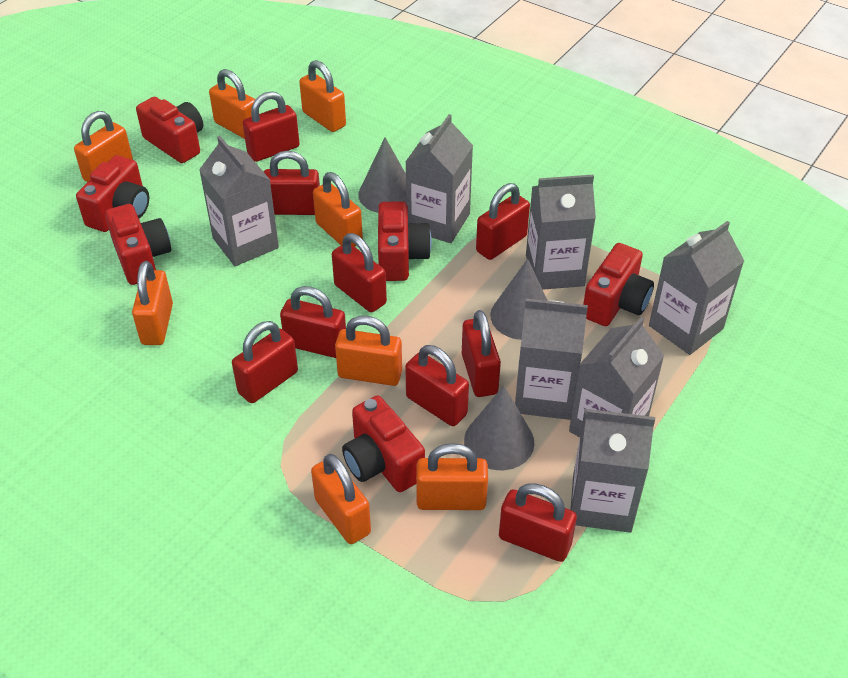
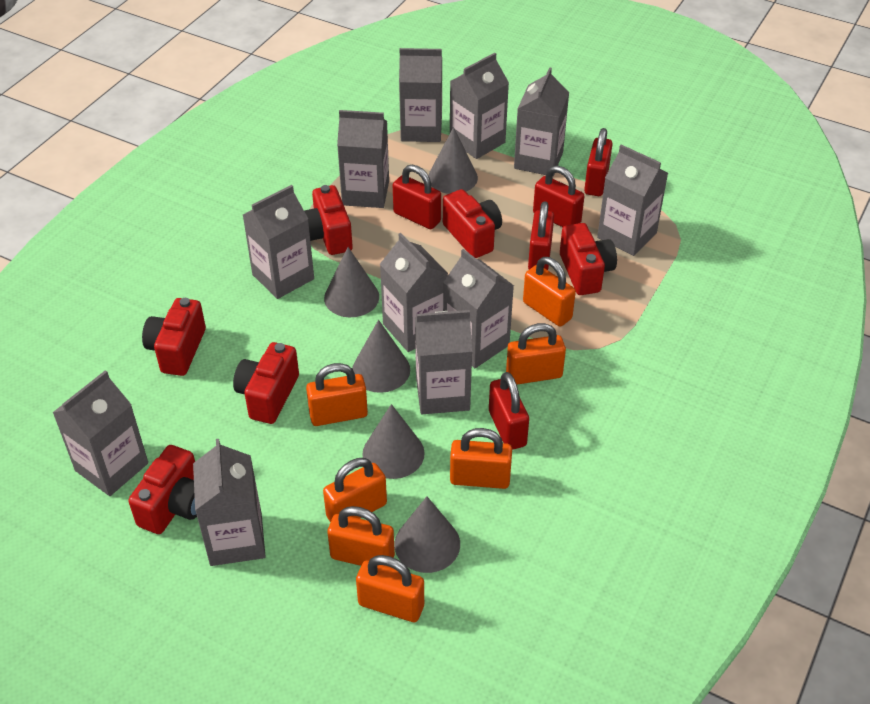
grey carton: 7 -> 11
grey cone: 3 -> 5
orange padlock: 8 -> 7
red padlock: 9 -> 5

